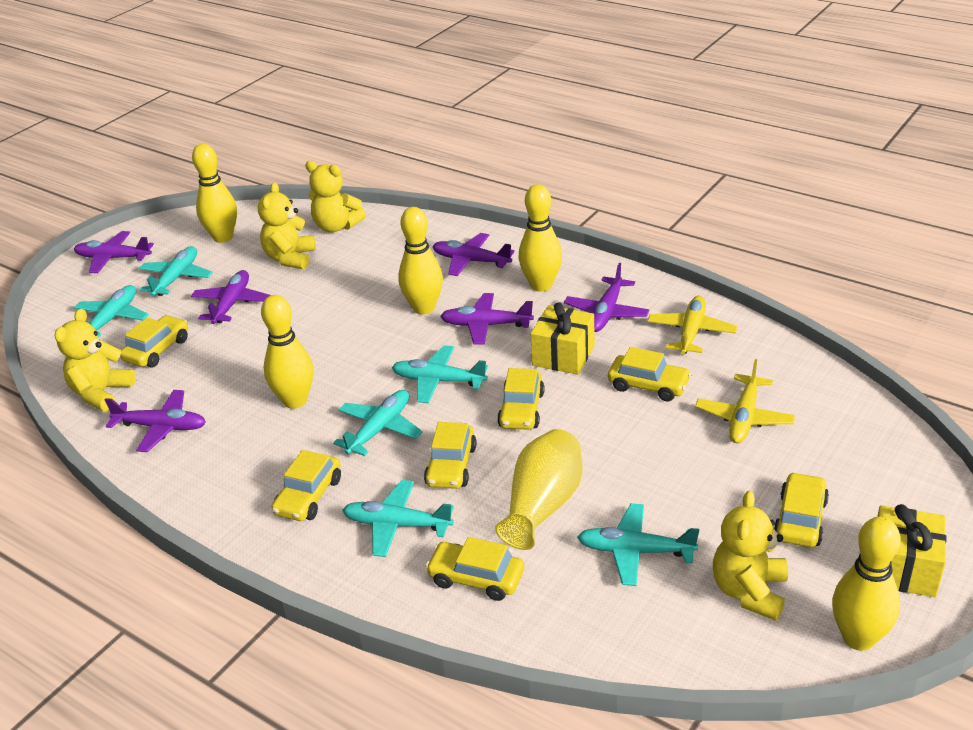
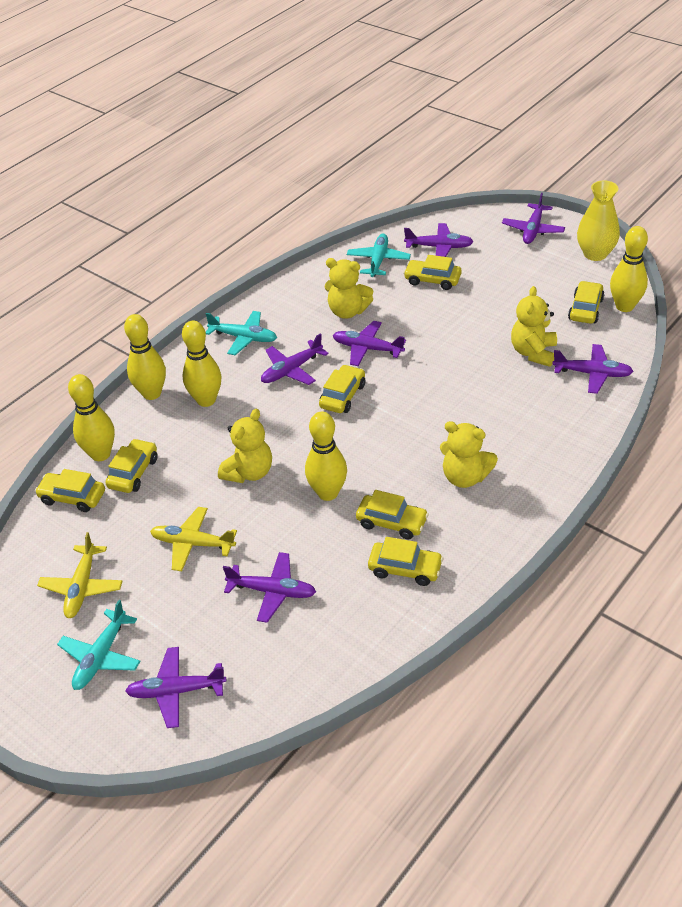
purple plane: 6 -> 7
turquoise plane: 6 -> 3
yellow gift: 2 -> 0

